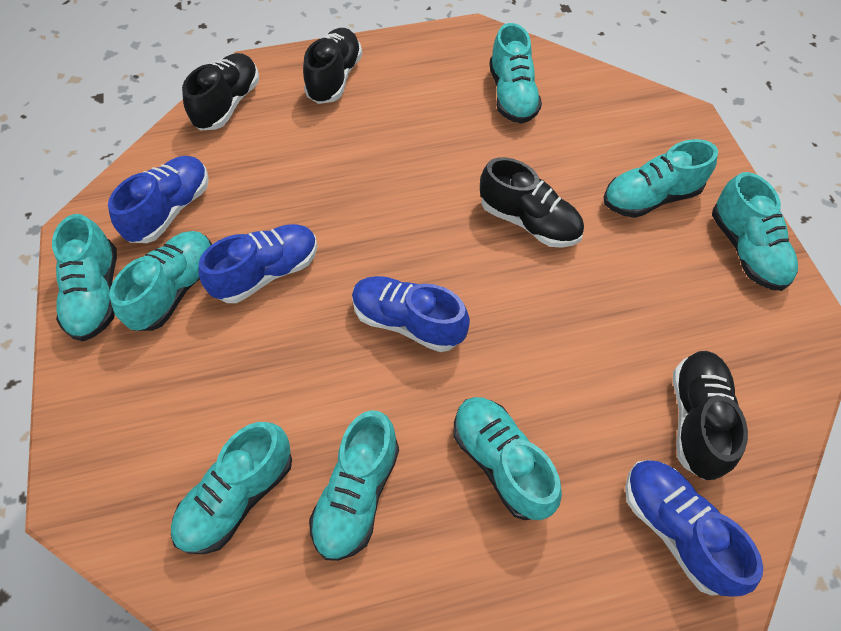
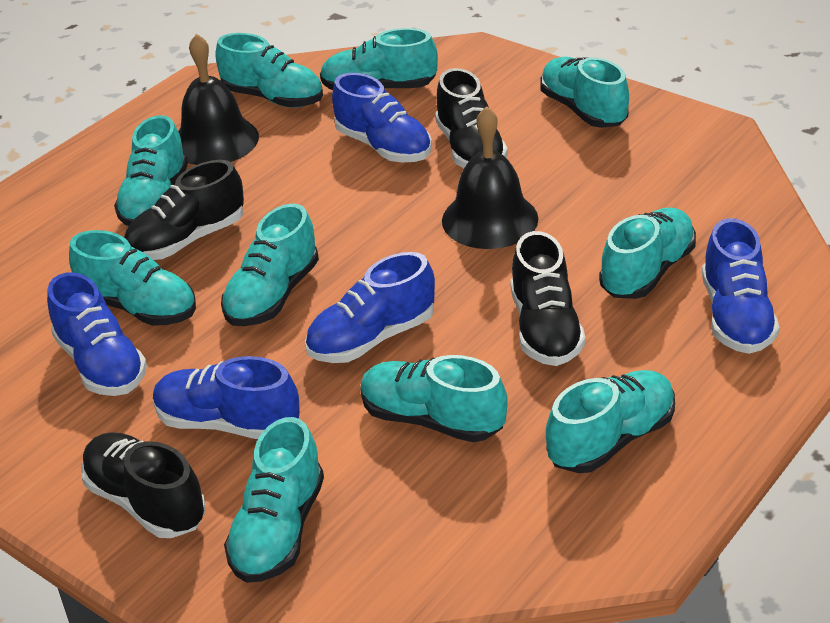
black bell: 0 -> 2
blue shoe: 4 -> 5
turquoise shoe: 8 -> 10

